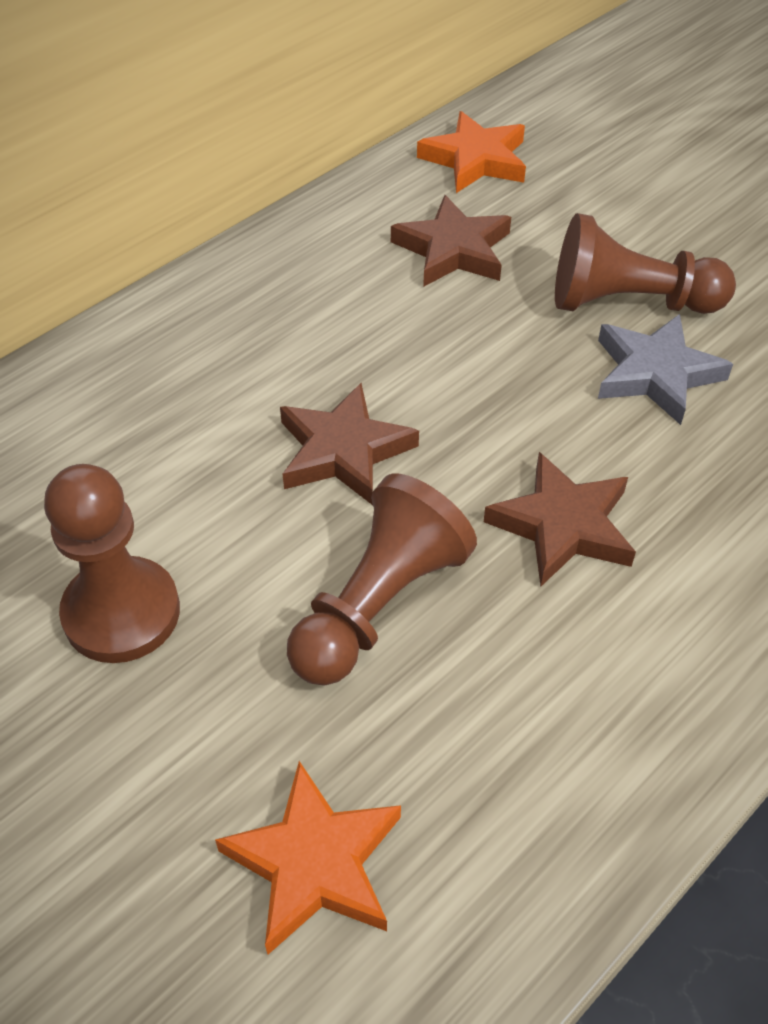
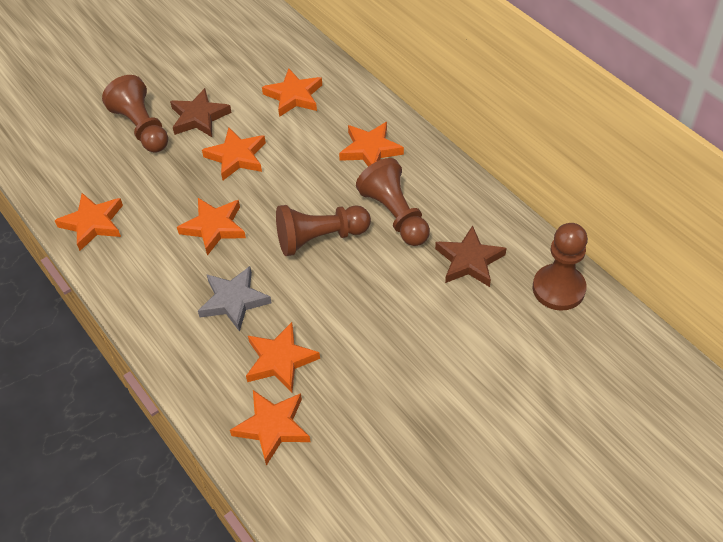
brown pawn: 3 -> 4
brown star: 3 -> 2
orange star: 2 -> 7

